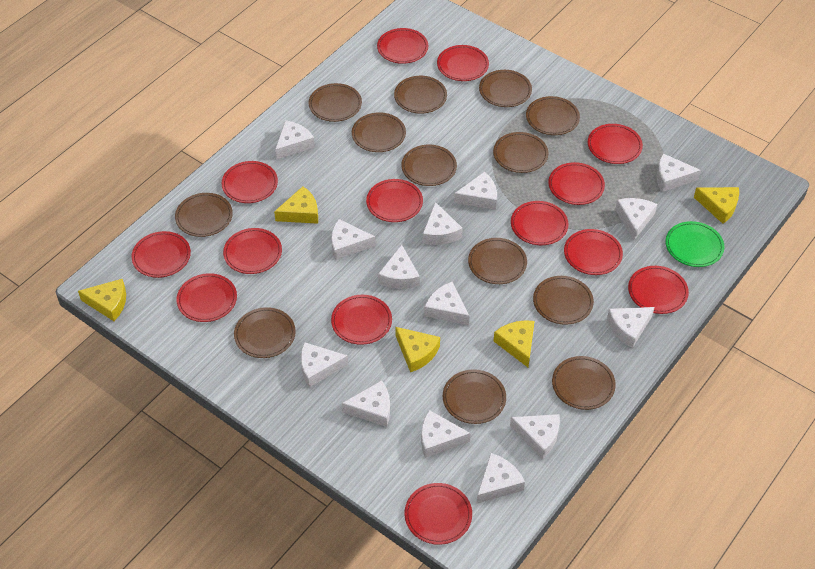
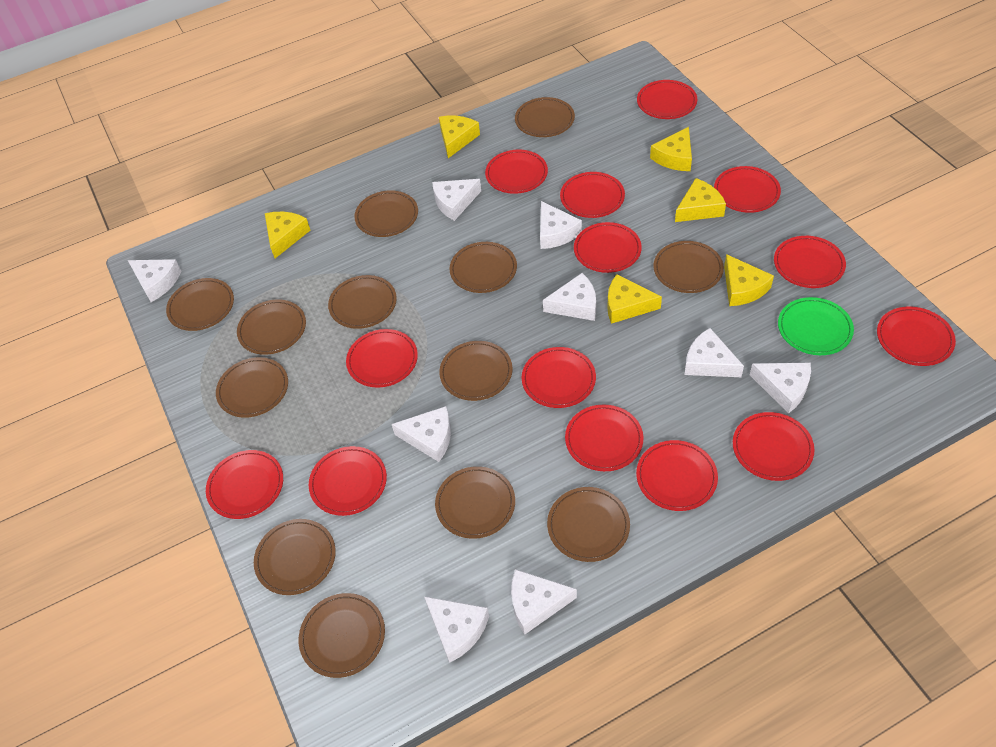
white cheese: 14 -> 9
yellow cheese: 5 -> 6

